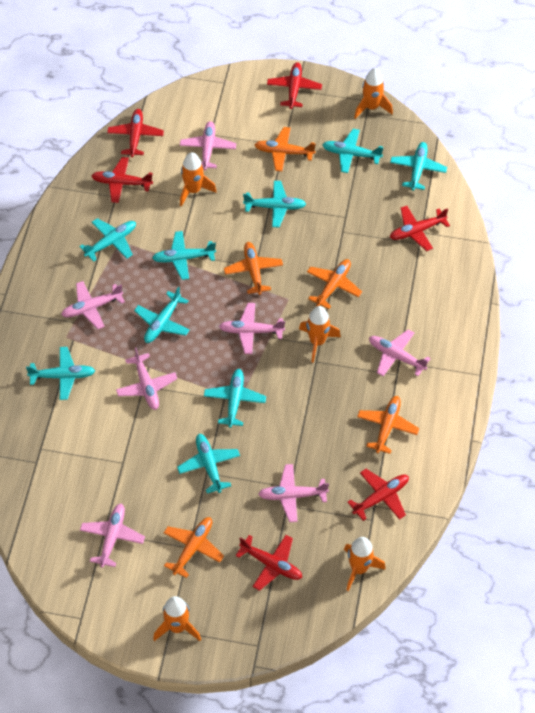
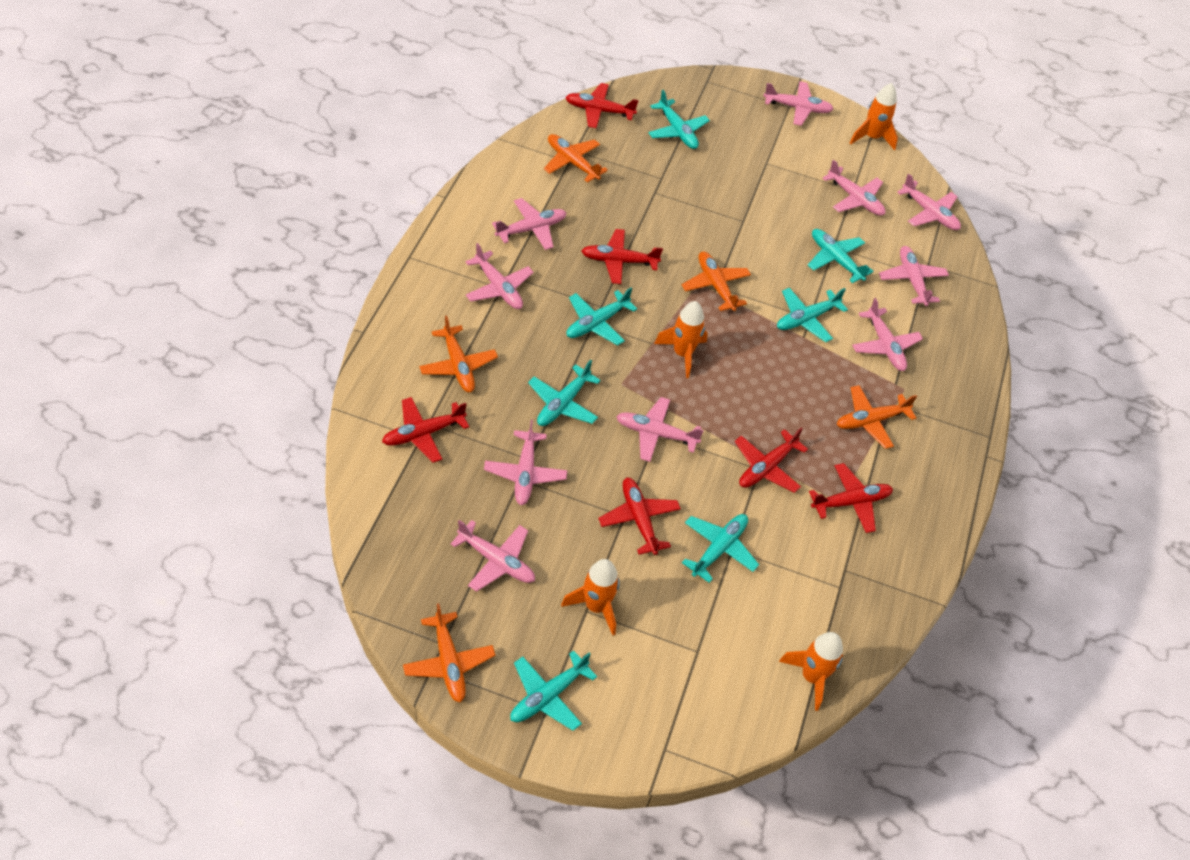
orange rocket: 5 -> 4
pink plane: 7 -> 10
turquoise plane: 9 -> 7

